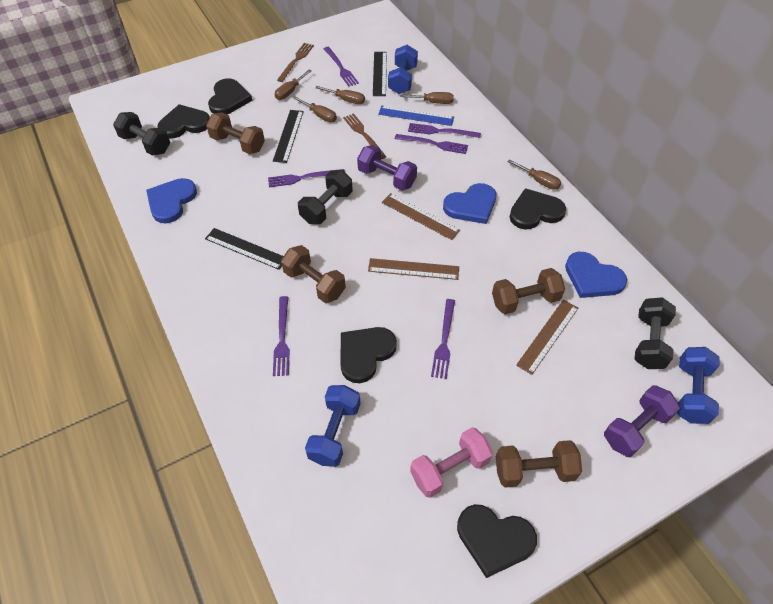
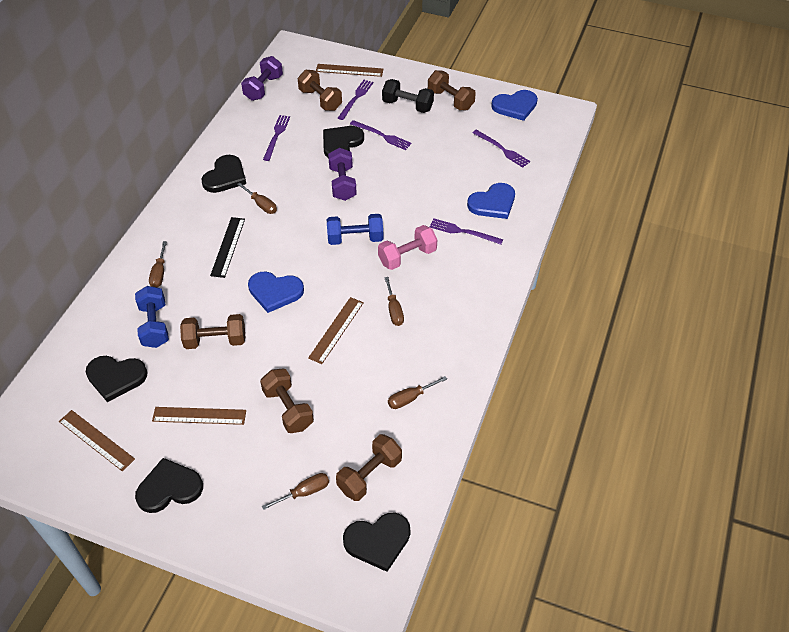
black dumbbell: 3 -> 1
black ruler: 3 -> 1
blue dumbbell: 3 -> 2
blue ruler: 1 -> 0
brown dumbbell: 4 -> 5
brown fork: 2 -> 0
brown ruler: 3 -> 4
purple fork: 6 -> 5

